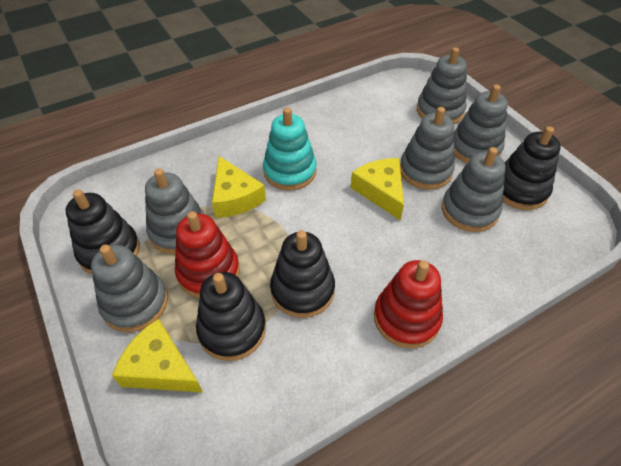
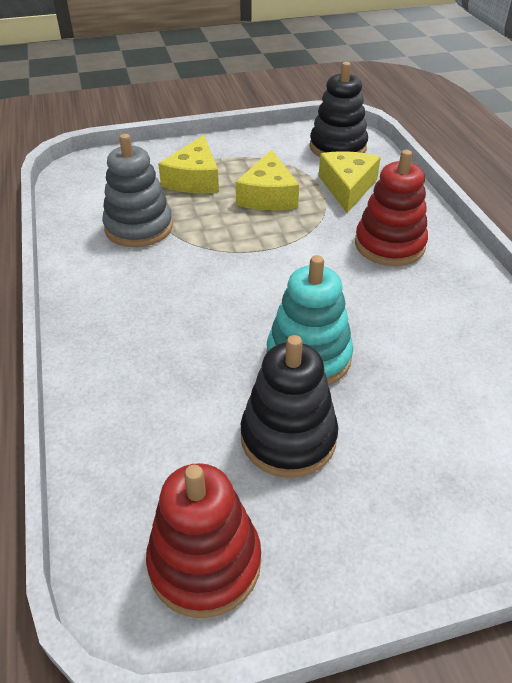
black stacking toy: 4 -> 2
grey stacking toy: 6 -> 1

